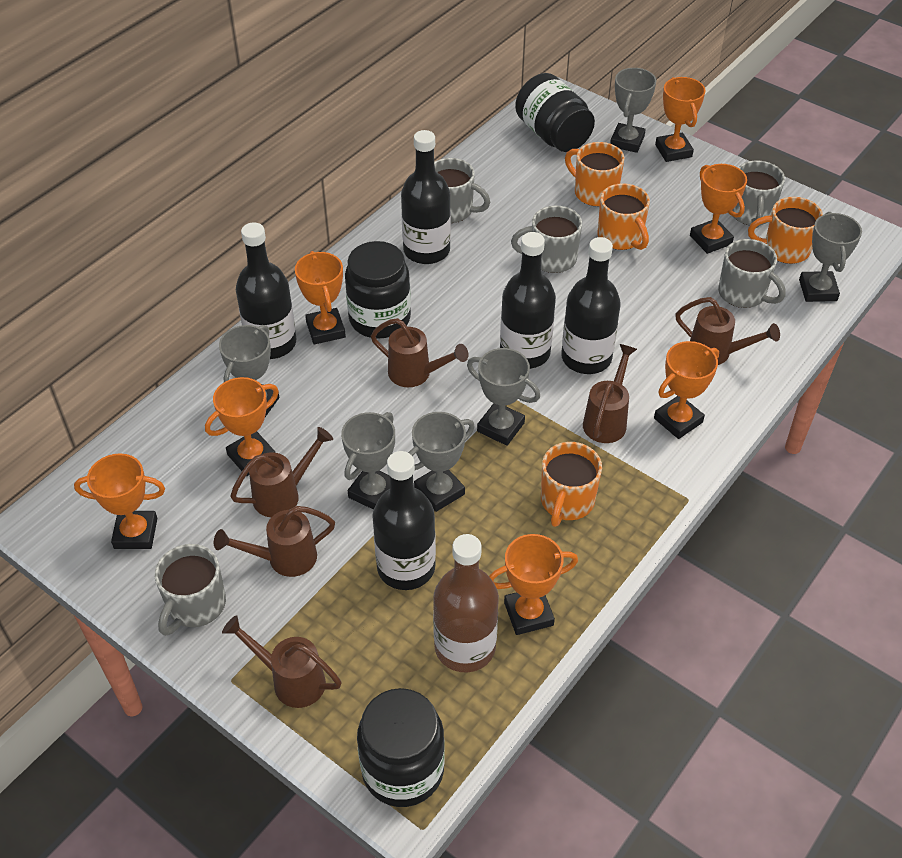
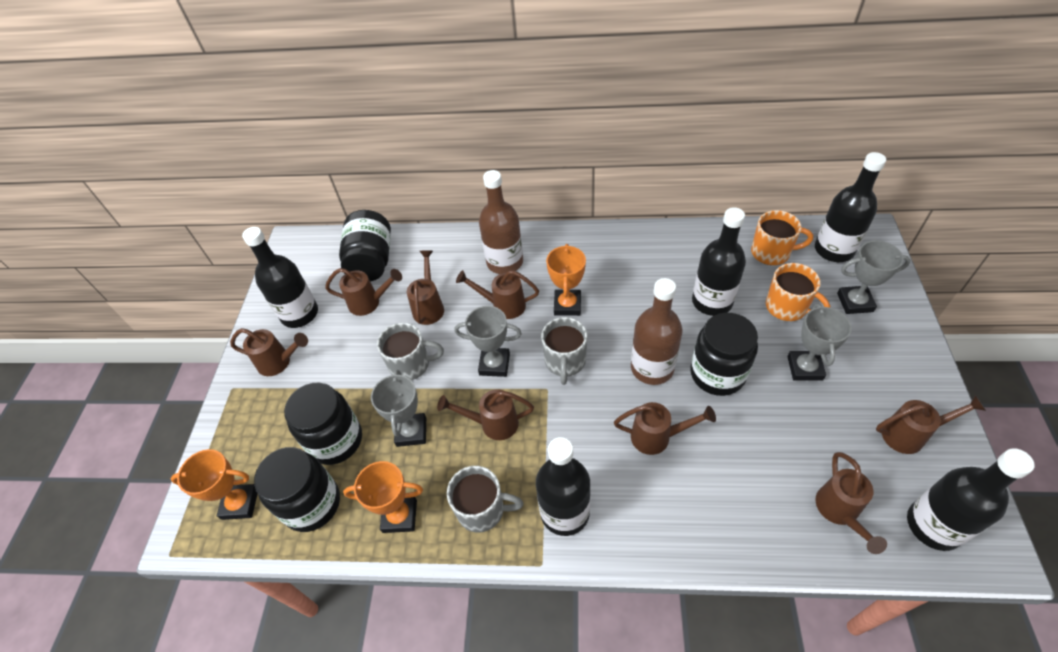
black jar: 3 -> 4
brown bottle: 1 -> 2
brown watering can: 6 -> 8
grey mug: 5 -> 3
grey trophy: 6 -> 4
orange mug: 4 -> 2
orange trophy: 7 -> 3

